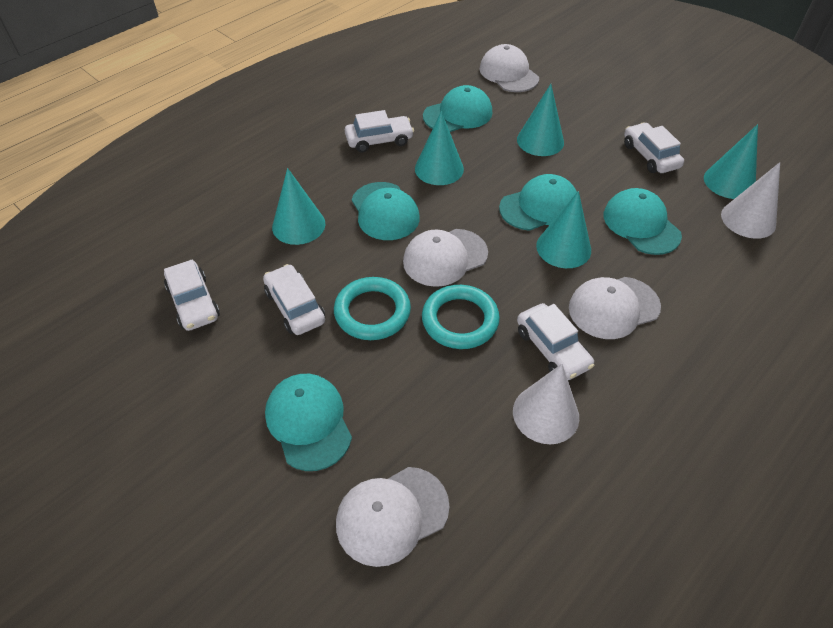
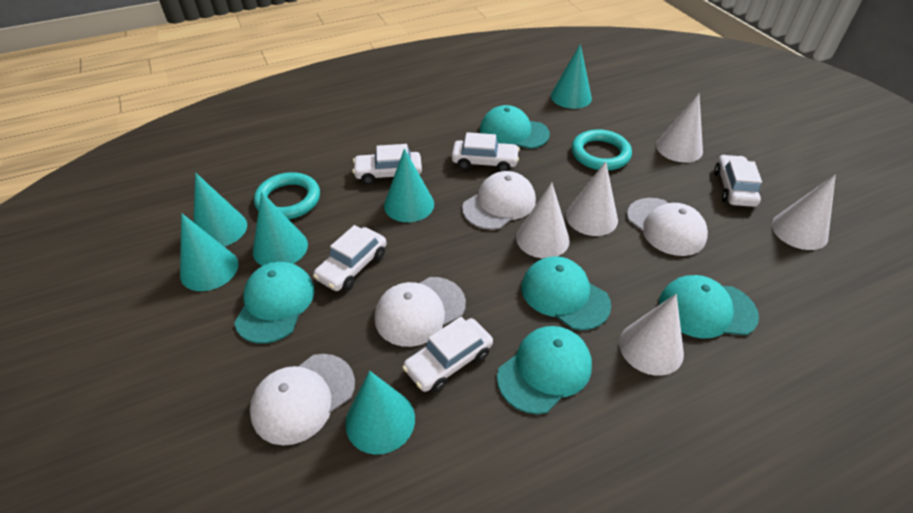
turquoise cone: 5 -> 6
white cone: 2 -> 5

